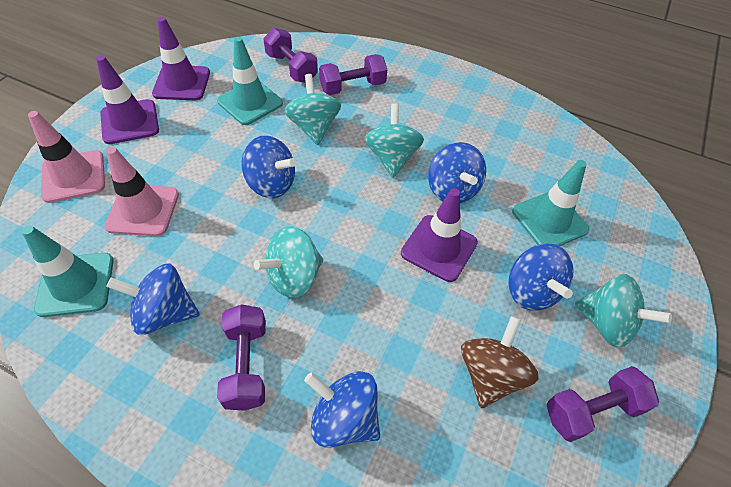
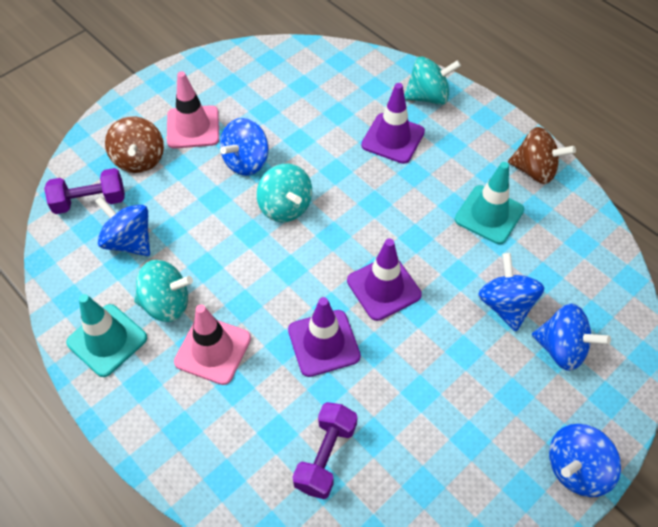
brown spinning top: 1 -> 2
purple dumbbell: 4 -> 2
turquoise spinning top: 4 -> 3
turquoise traffic cone: 3 -> 2

